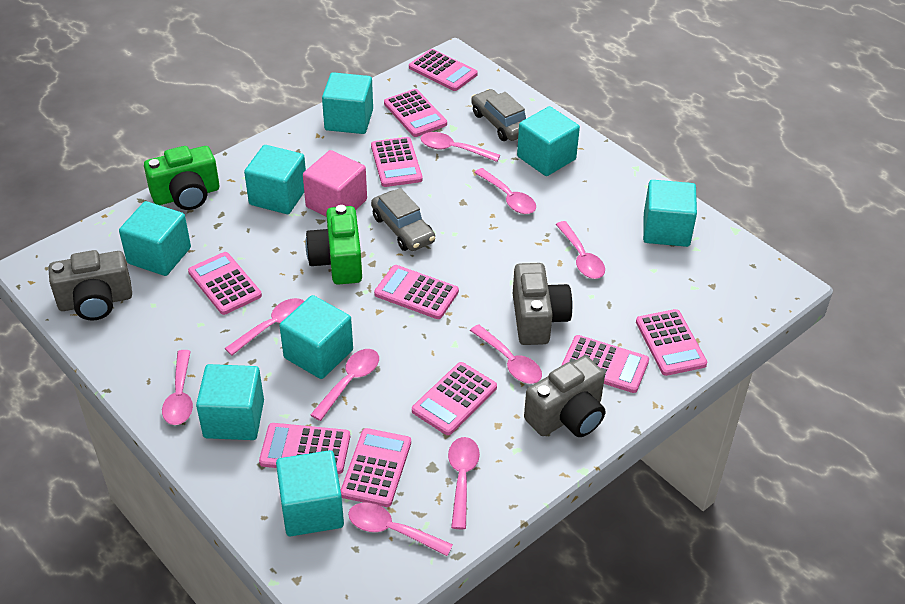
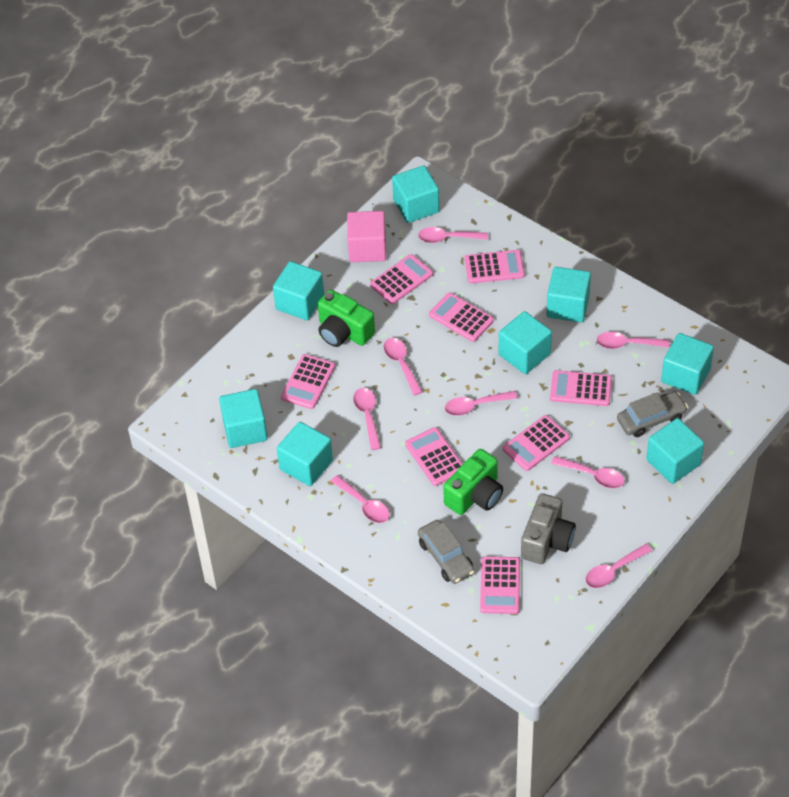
grey camera: 3 -> 1
pink calculator: 10 -> 8
pink spoon: 9 -> 8

